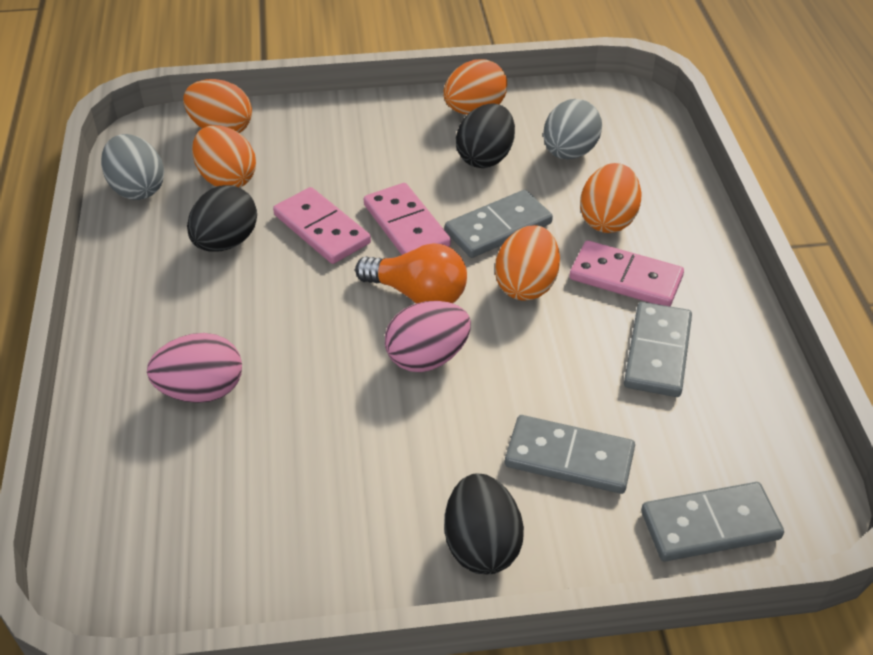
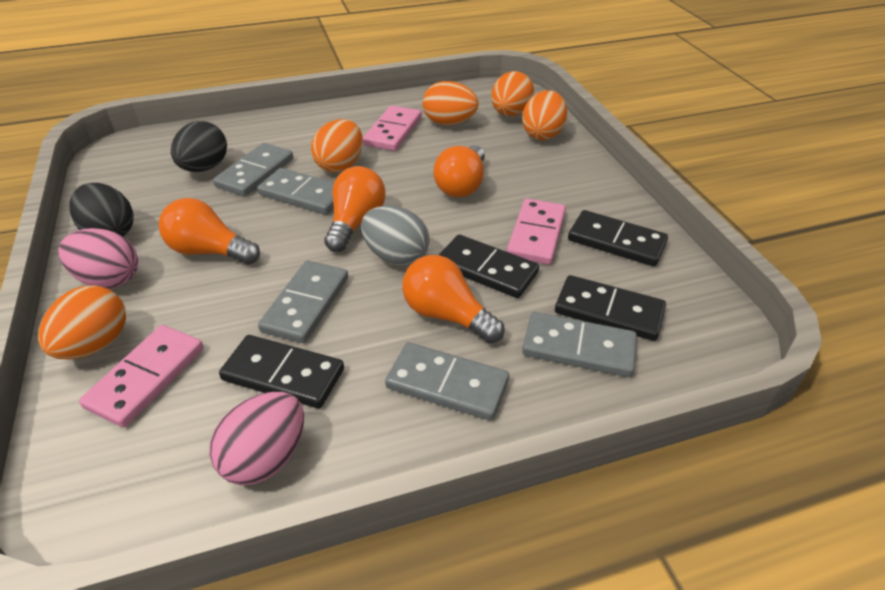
black domino: 0 -> 4
black egg: 3 -> 2
grey domino: 4 -> 5
grey egg: 2 -> 1
orange light bulb: 1 -> 4

